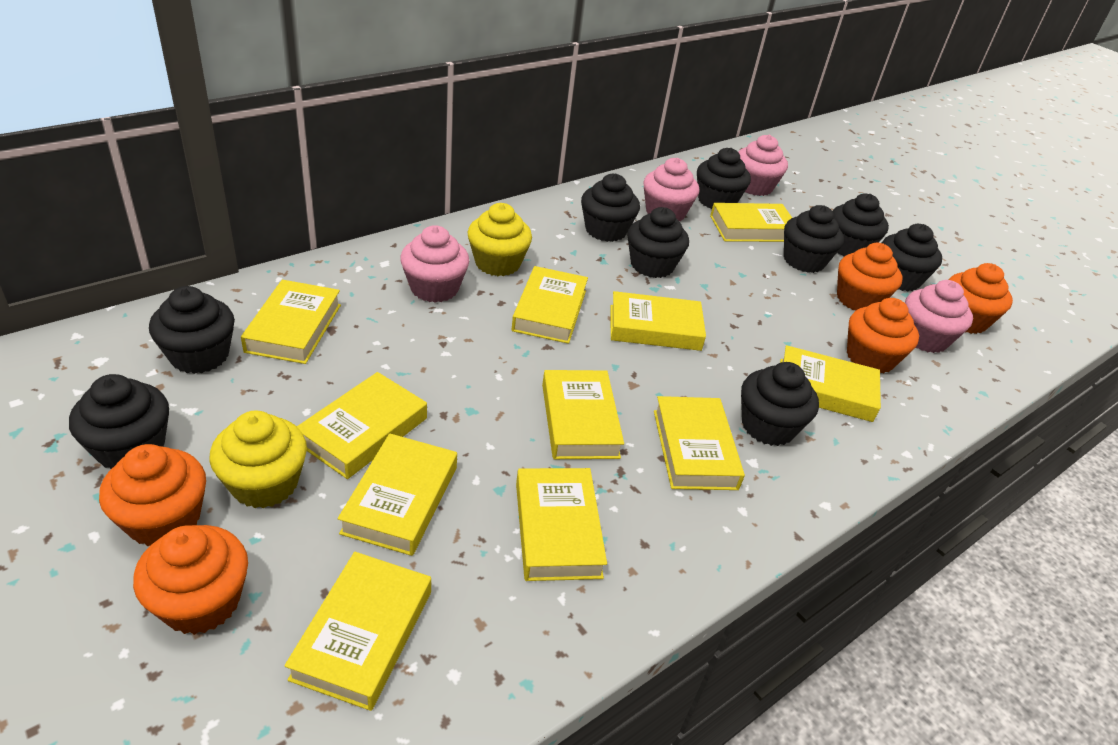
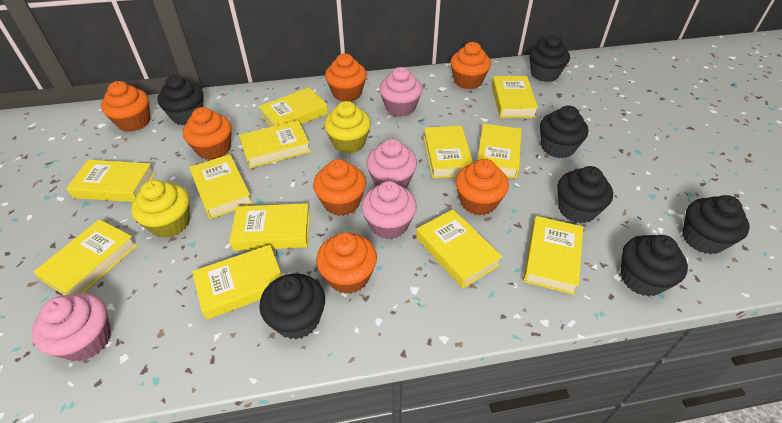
black cupcake: 9 -> 7
orange cupcake: 5 -> 7
yellow book: 11 -> 12

